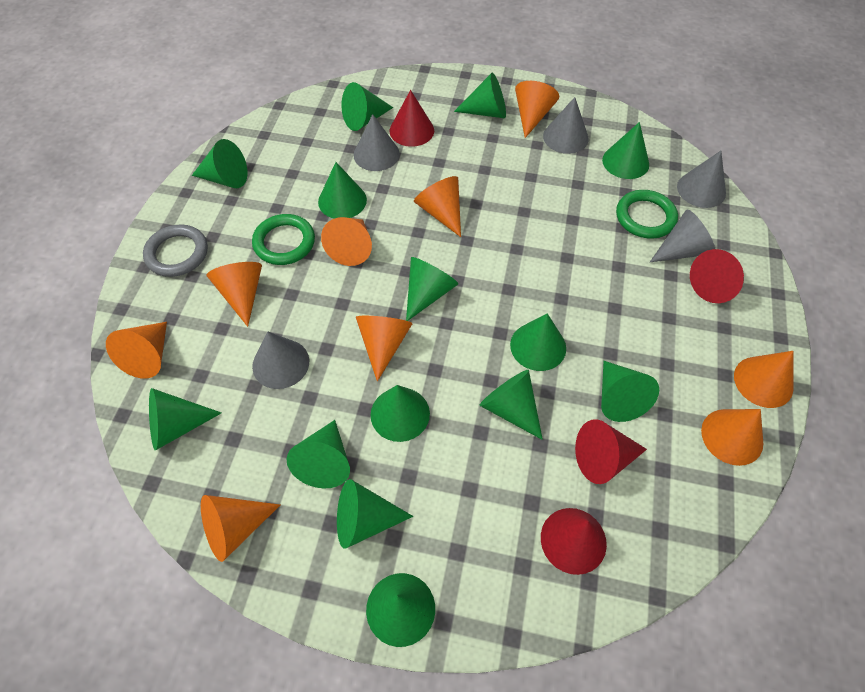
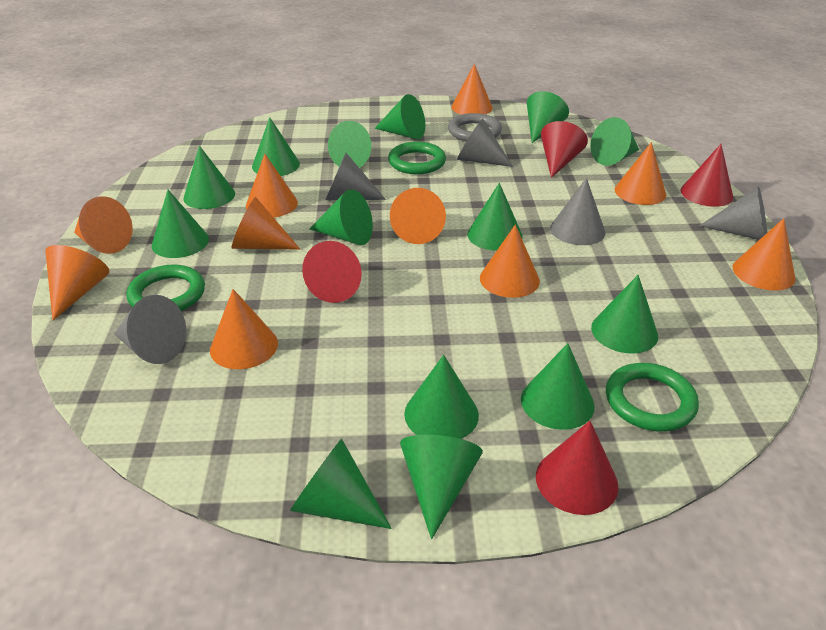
green ring: 2 -> 3
orange cone: 9 -> 10

